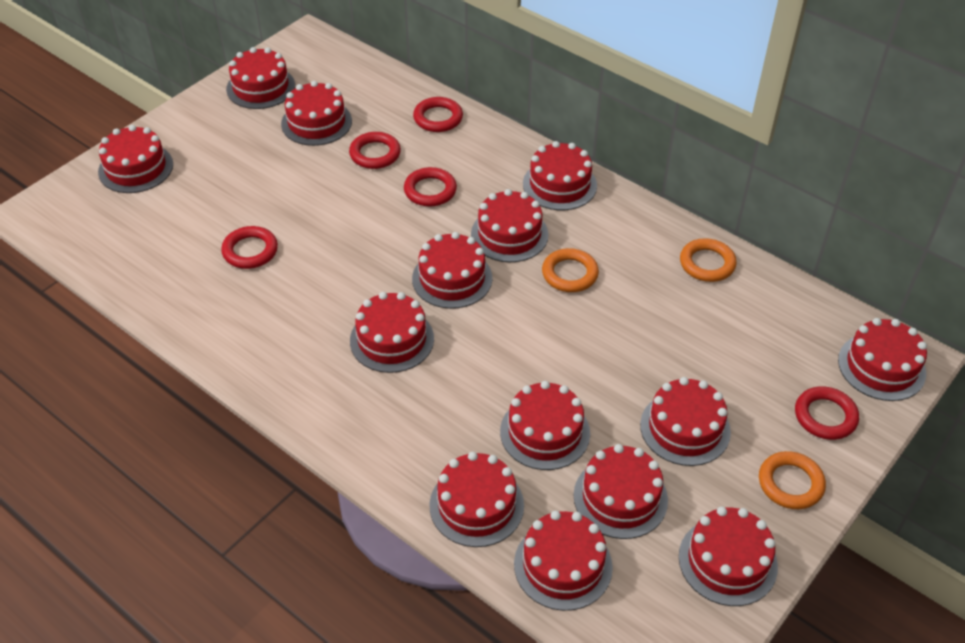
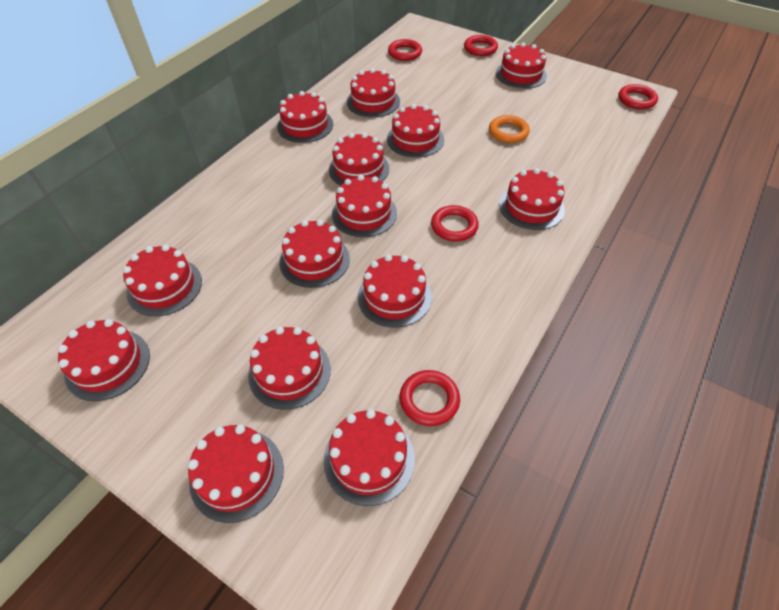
orange ring: 3 -> 1

